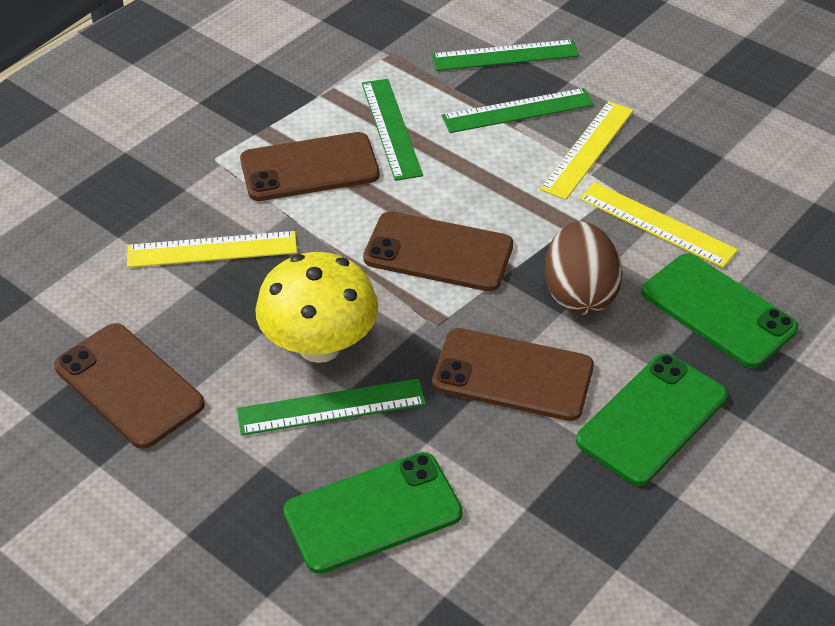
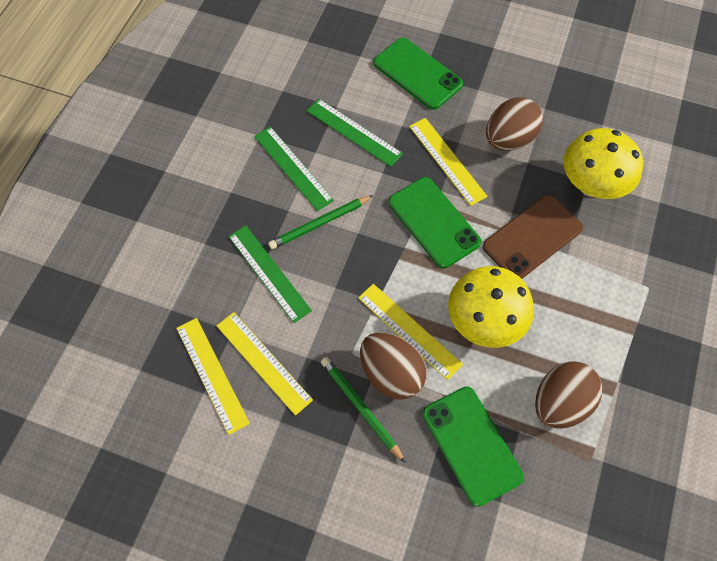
brown egg: 1 -> 3
brown phone: 4 -> 1
green pencil: 0 -> 2
green ruler: 4 -> 3
yellow mushroom: 1 -> 2
yellow ruler: 3 -> 4

